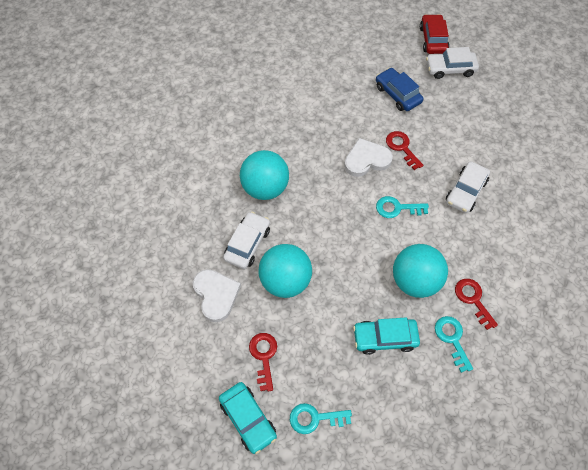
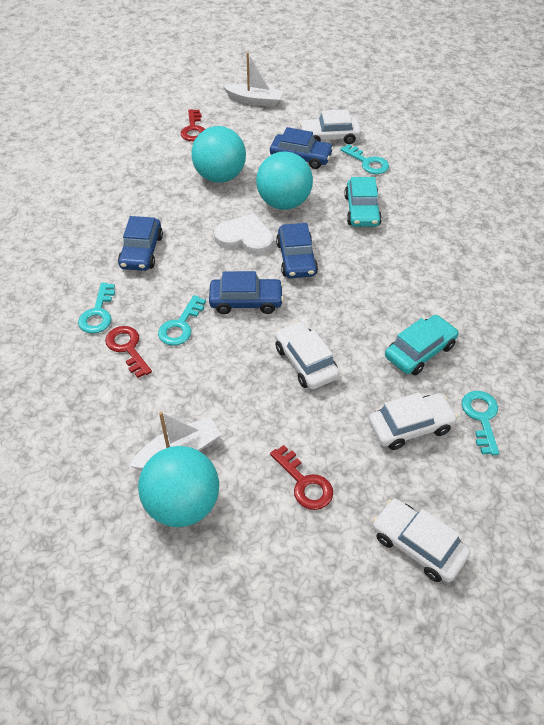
blue car: 1 -> 4
red car: 1 -> 0
turquoise key: 3 -> 4
white boat: 0 -> 2
white car: 3 -> 4
white heart: 2 -> 1

